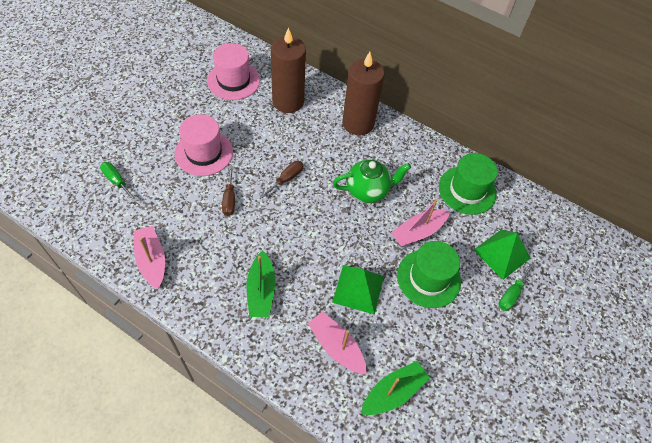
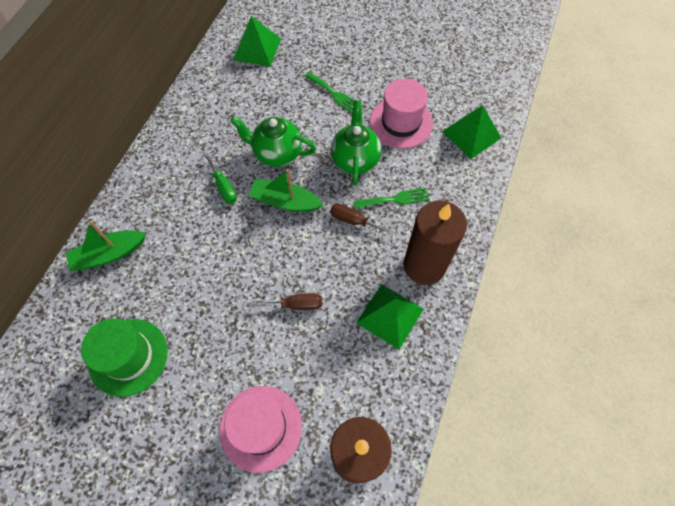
green fork: 0 -> 2
green hat: 2 -> 1
green pyramid: 2 -> 3
green screwdriver: 2 -> 1
green teapot: 1 -> 2
pink boat: 3 -> 0

